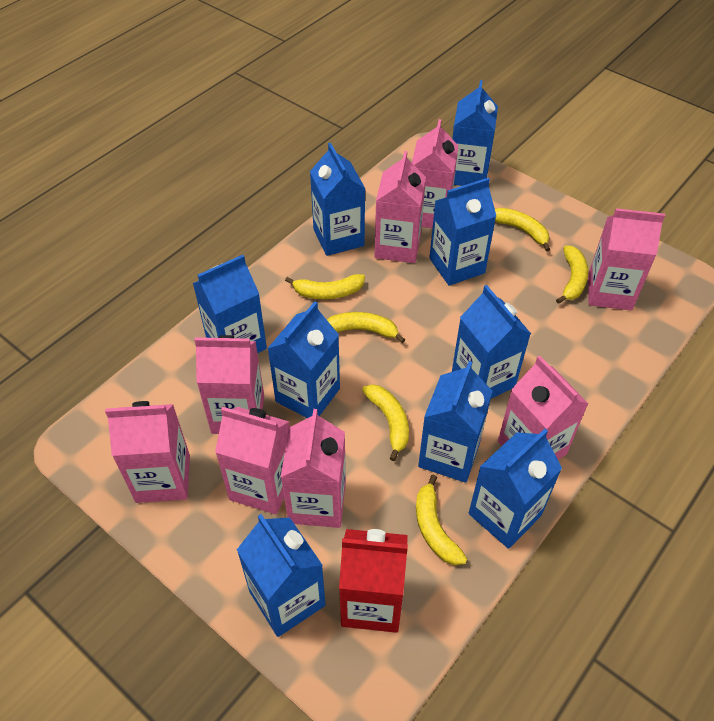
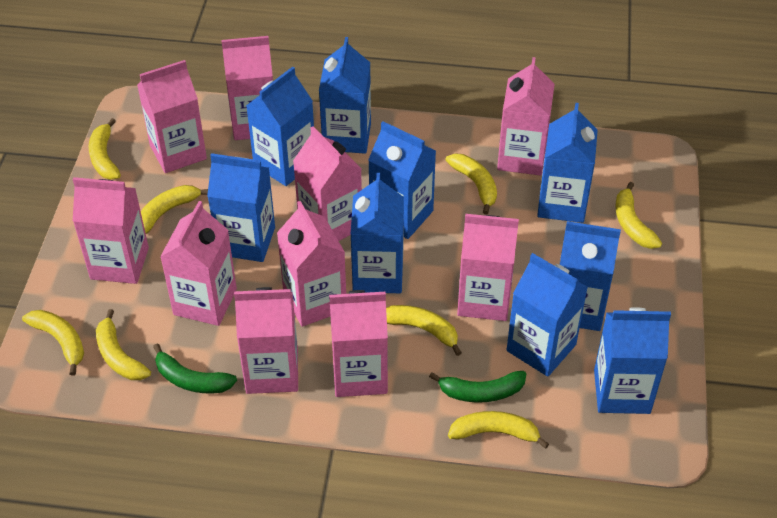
green banana: 0 -> 2
pink carton: 8 -> 10
red carton: 1 -> 0
yellow banana: 6 -> 8

